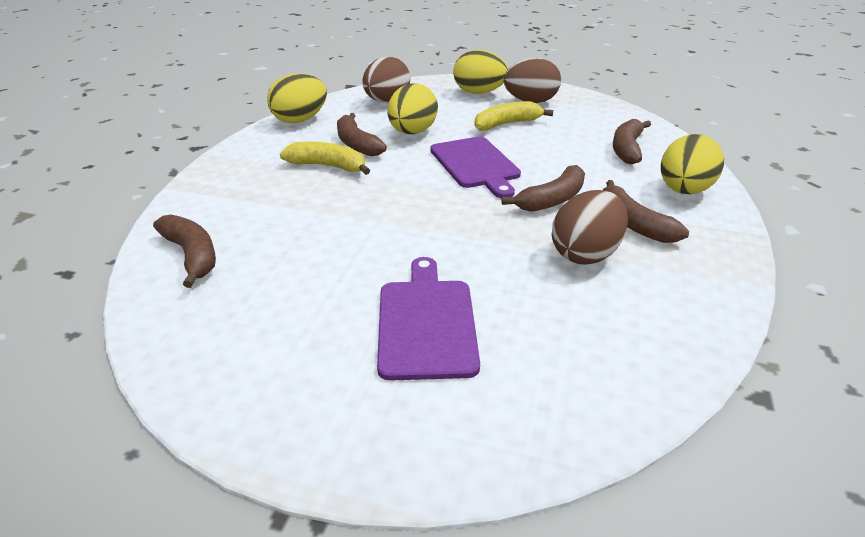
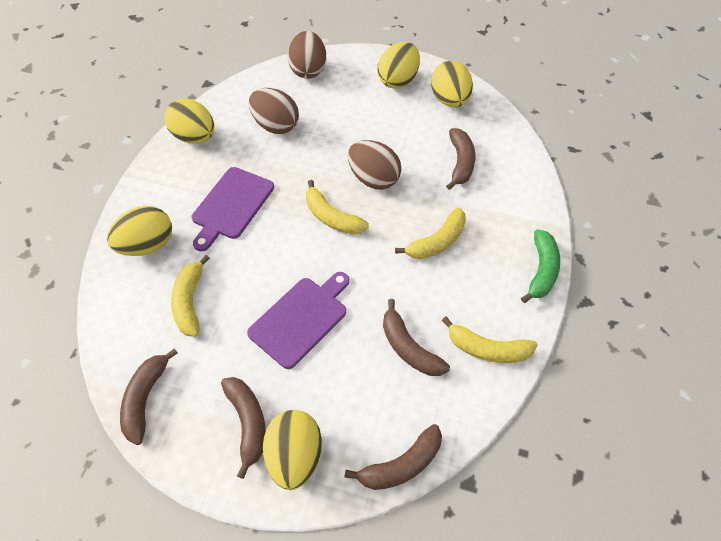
green banana: 0 -> 1
yellow banana: 2 -> 4
yellow egg: 4 -> 5

